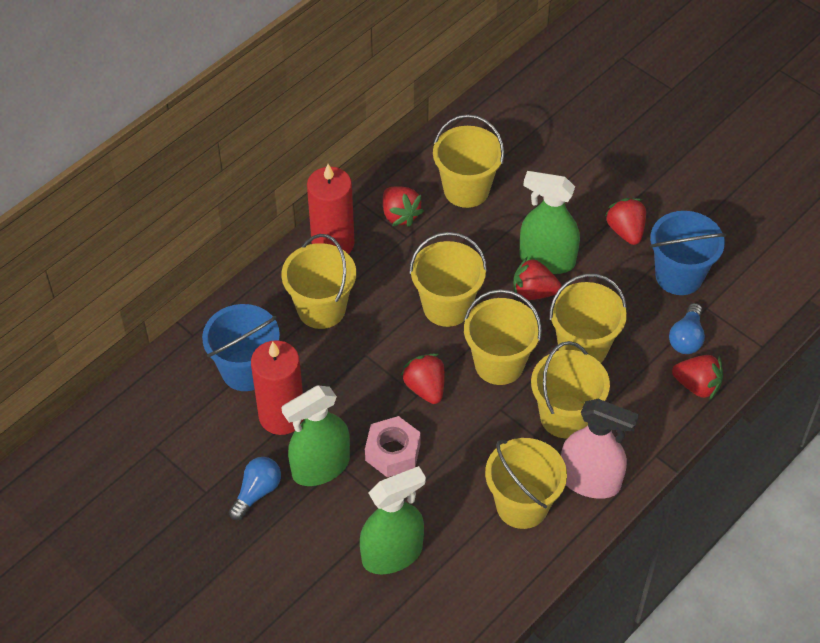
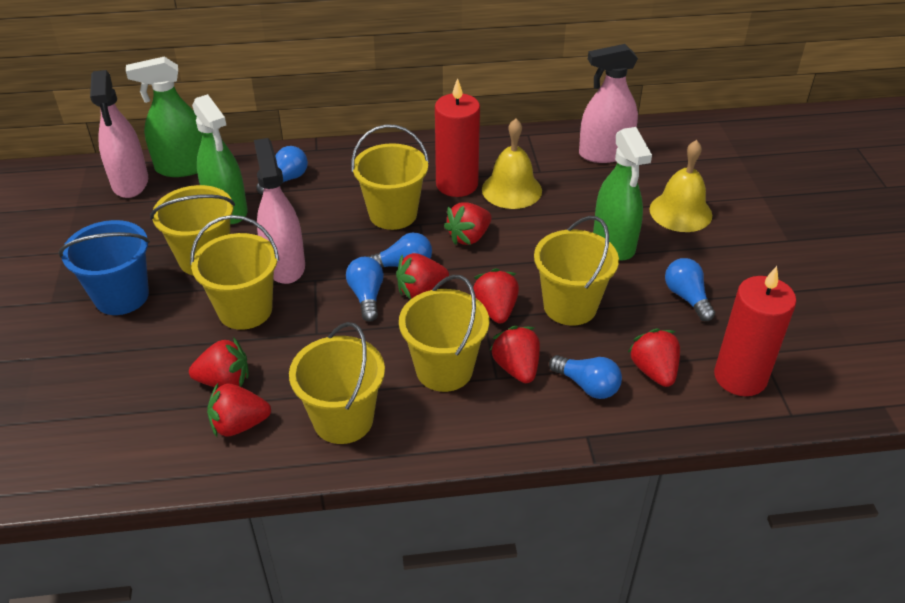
blue bucket: 2 -> 1
blue light bulb: 2 -> 5
pink nut: 1 -> 0
pink spray bottle: 1 -> 3
red strawberry: 5 -> 7
yellow bell: 0 -> 2
yellow bucket: 7 -> 6

